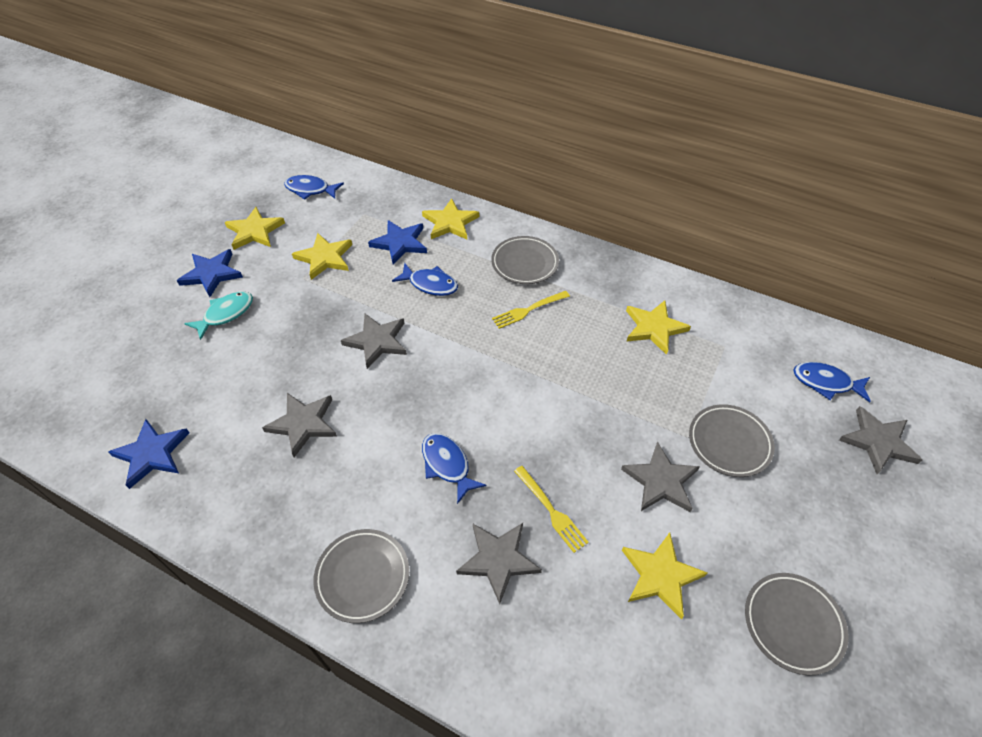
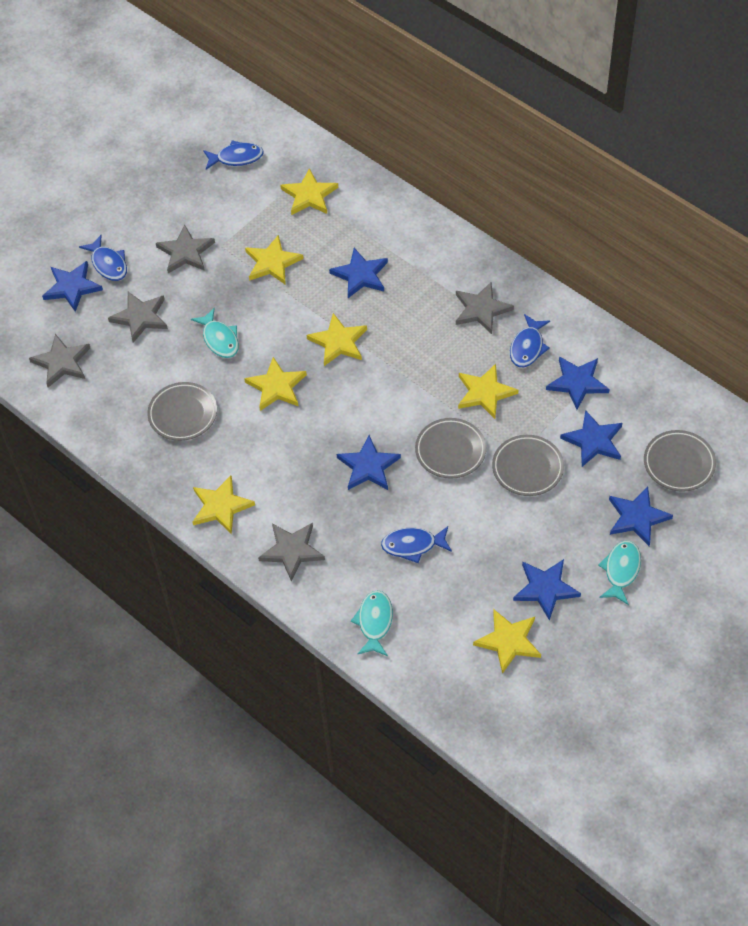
blue star: 3 -> 7
turquoise fish: 1 -> 3
yellow fork: 2 -> 0
yellow star: 5 -> 7

